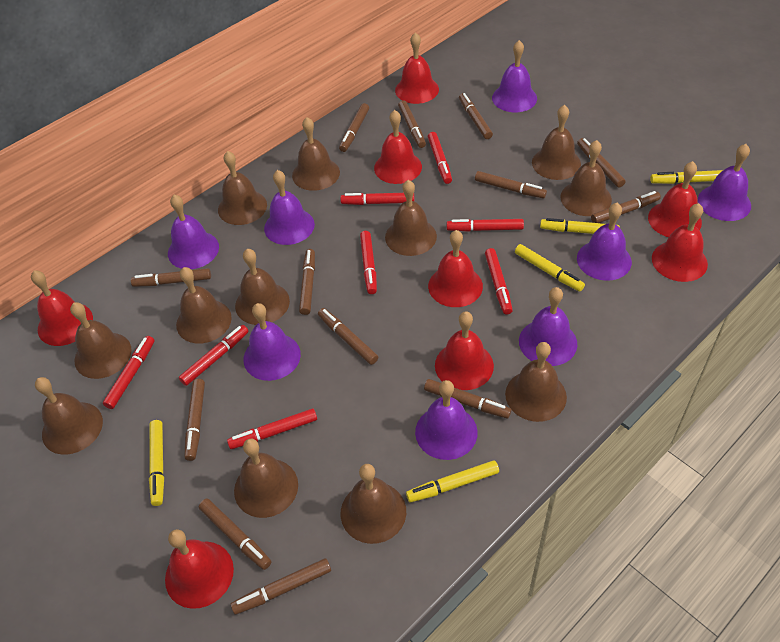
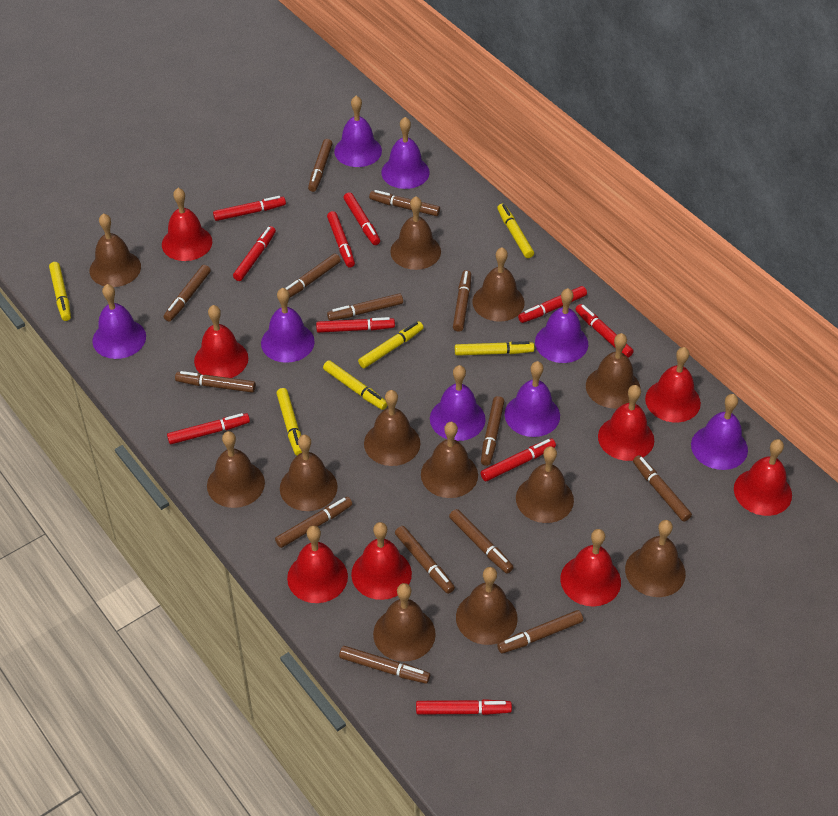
brown marker: 13 -> 14
red marker: 8 -> 10
yellow marker: 5 -> 6

